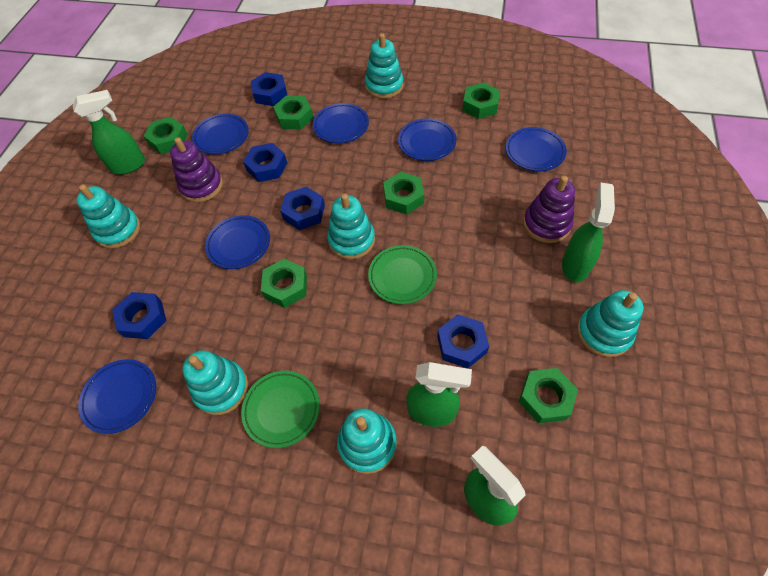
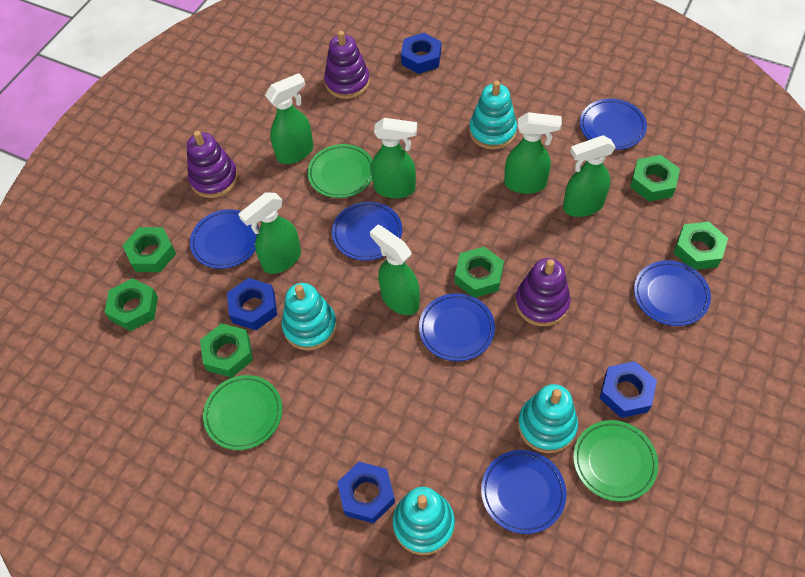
blue nut: 5 -> 4
green plate: 2 -> 3
green spray bottle: 4 -> 6
purple stacking toy: 2 -> 3
turquoise stacking toy: 6 -> 4

